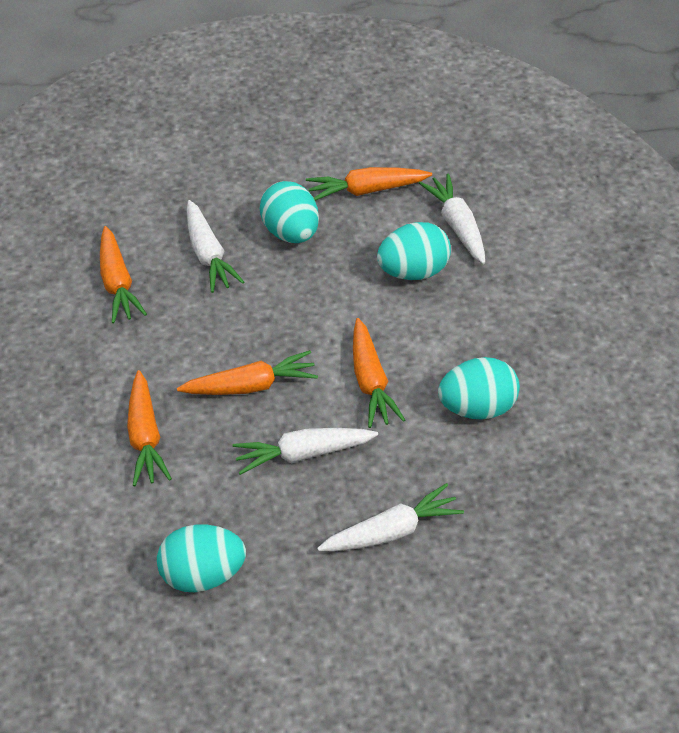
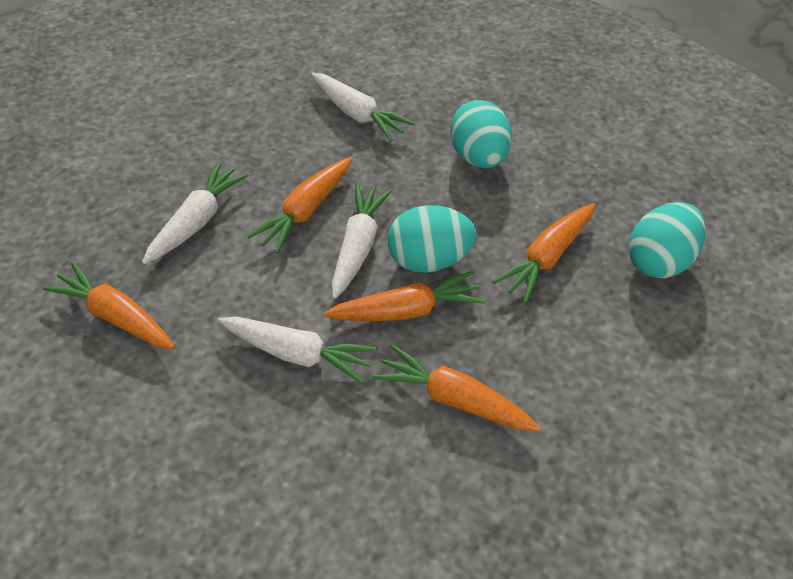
turquoise egg: 4 -> 3

